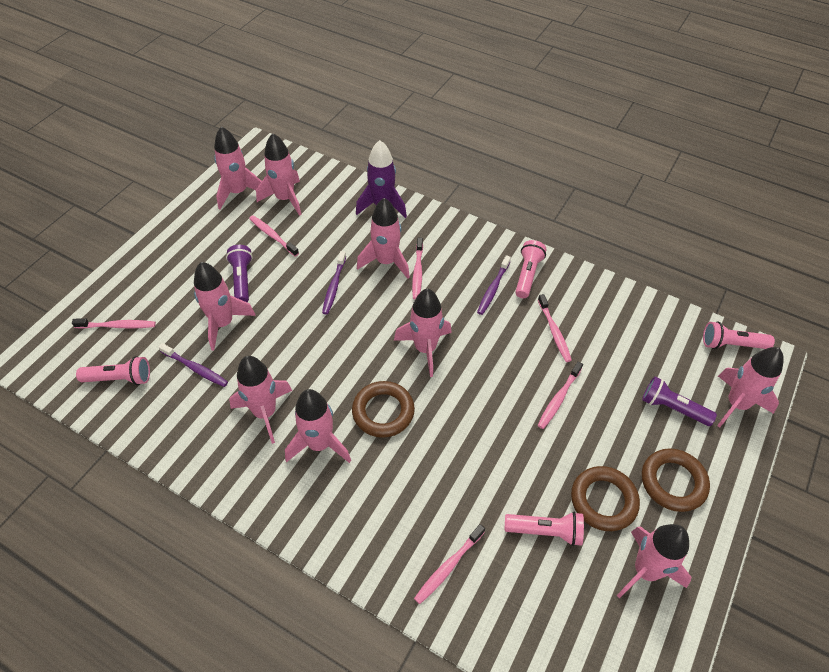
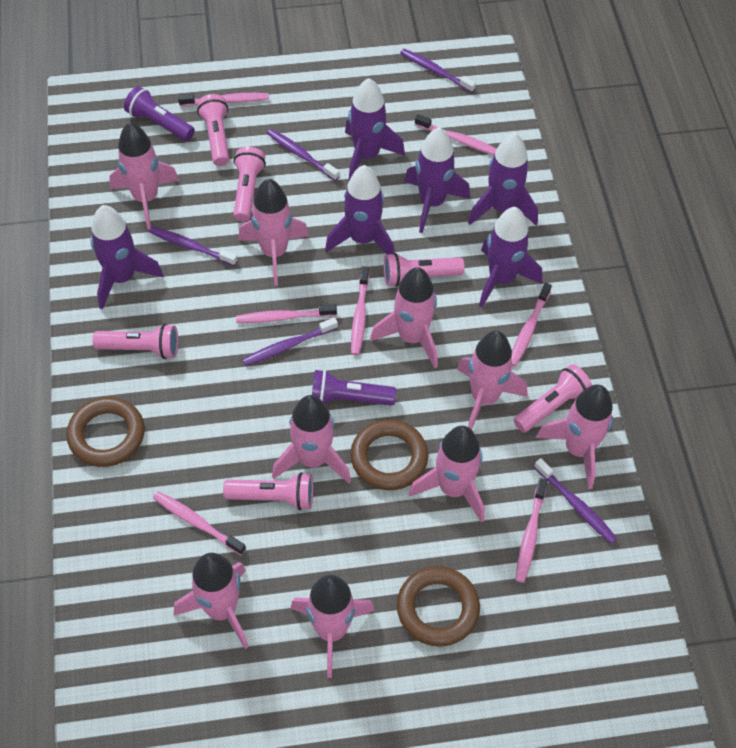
pink flashlight: 4 -> 6
pink toothbrush: 6 -> 7
purple rocket: 1 -> 6
purple toothbrush: 3 -> 5

